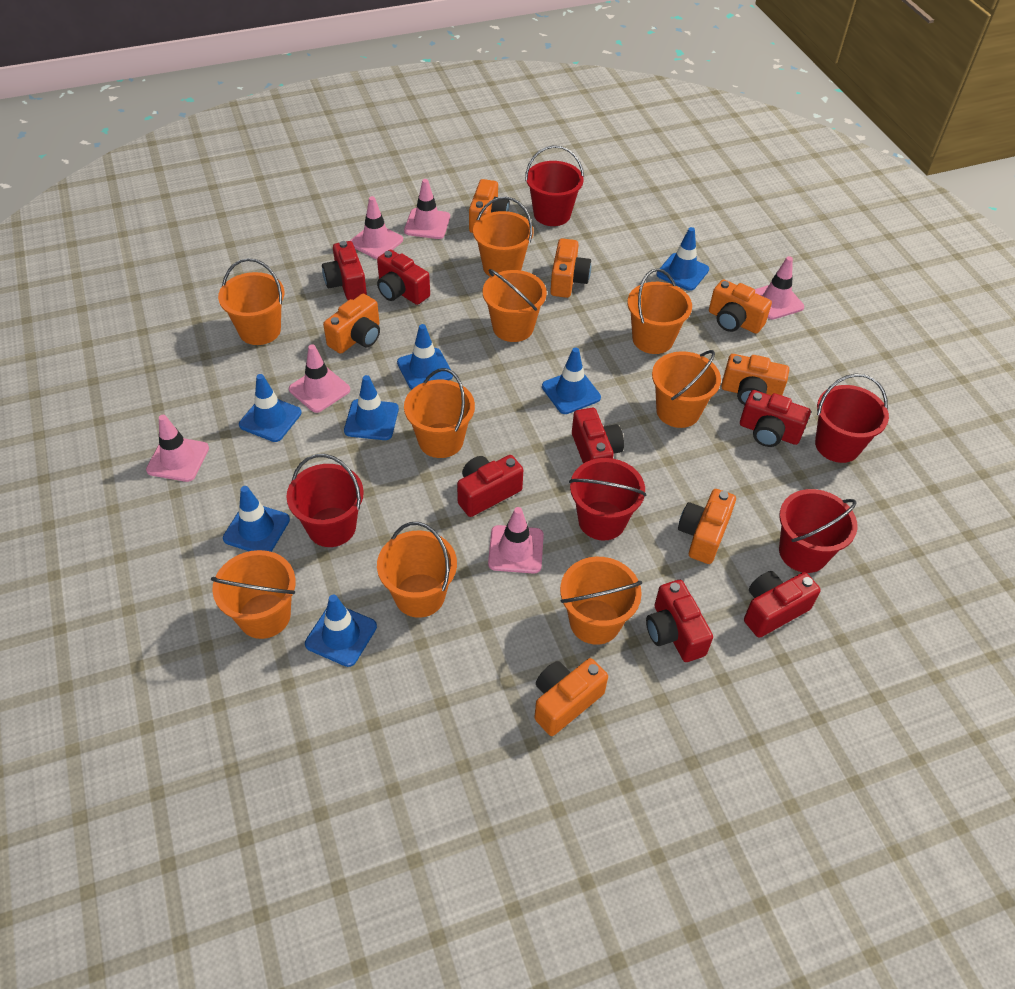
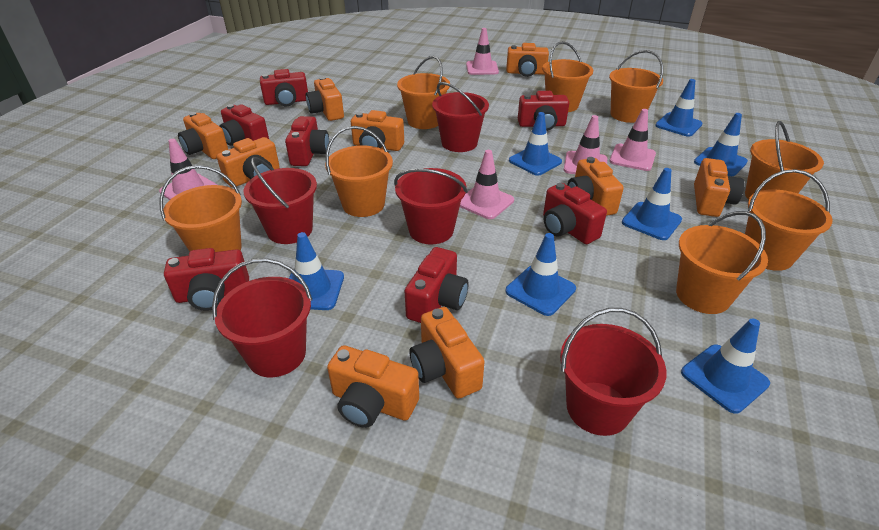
orange bucket: 9 -> 8
orange camera: 7 -> 9
pink traffic cone: 6 -> 5

